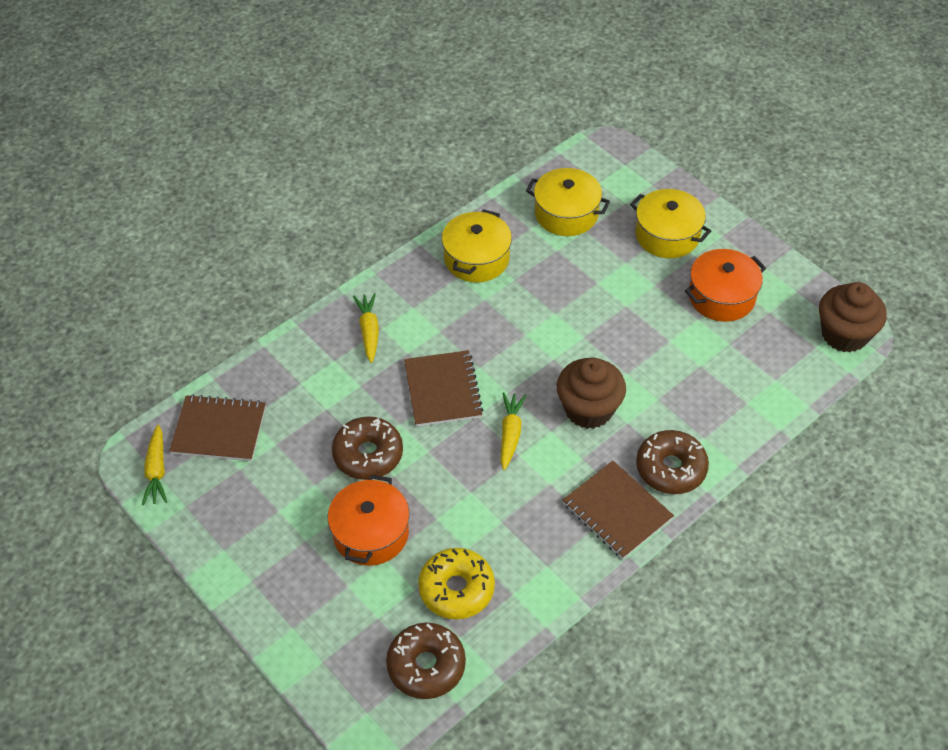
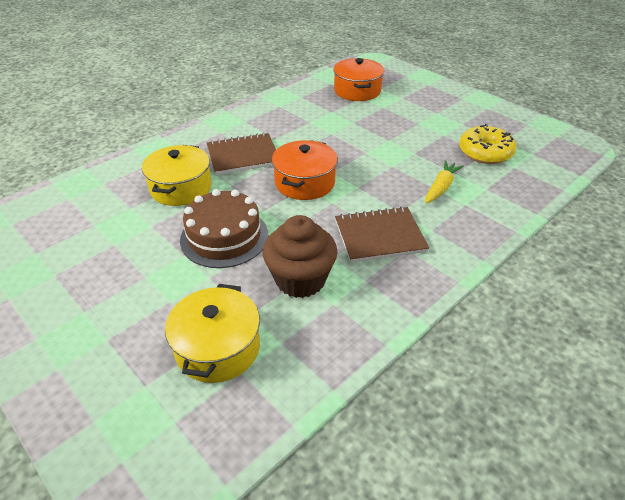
brown cake: 0 -> 1
brown cupcake: 2 -> 1
brown donut: 3 -> 0
brown notebook: 3 -> 2
yellow carrot: 3 -> 1
yellow pot: 3 -> 2

